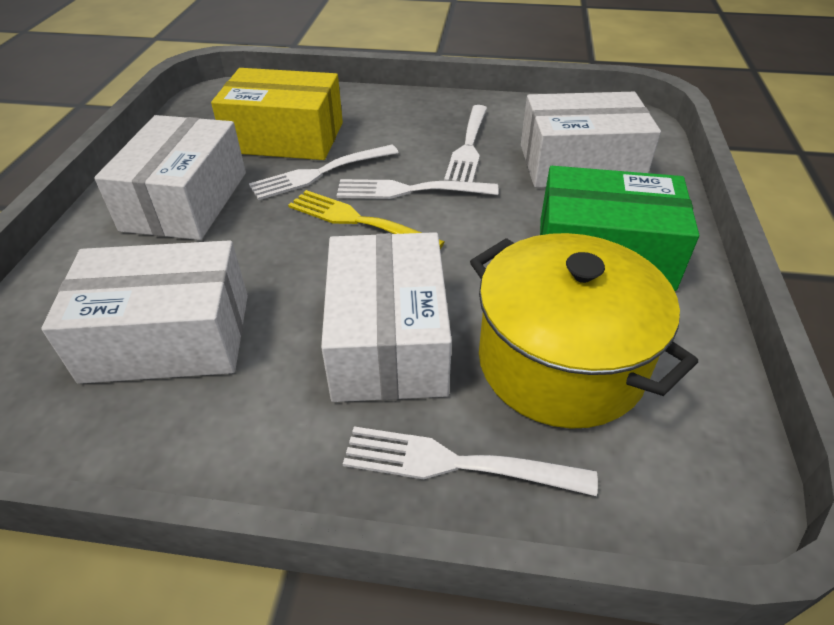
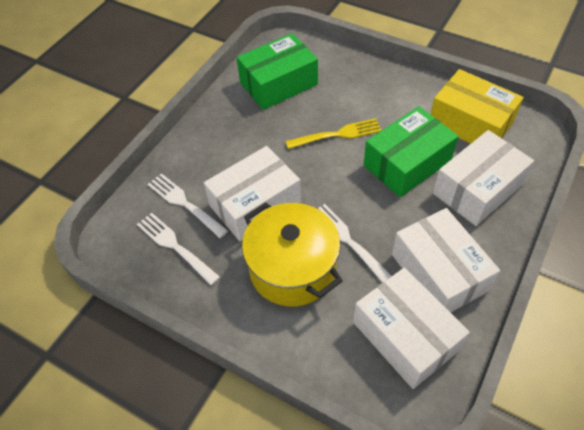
green box: 1 -> 2
white fork: 4 -> 3

